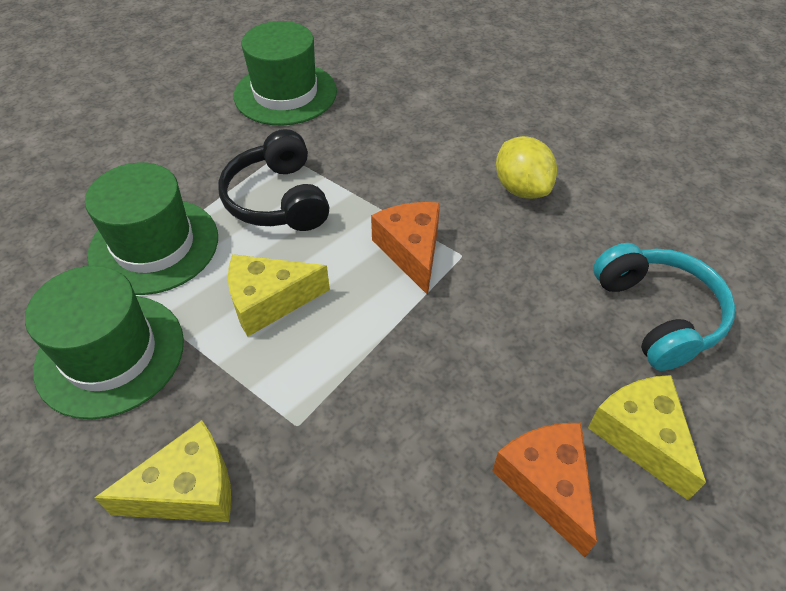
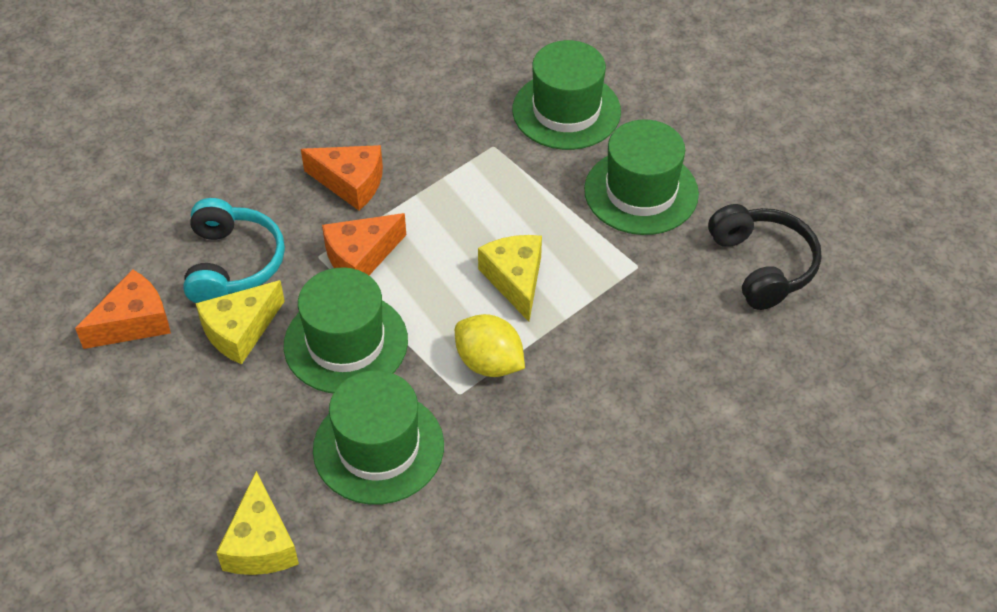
green hat: 3 -> 4
orange cheese: 2 -> 3

